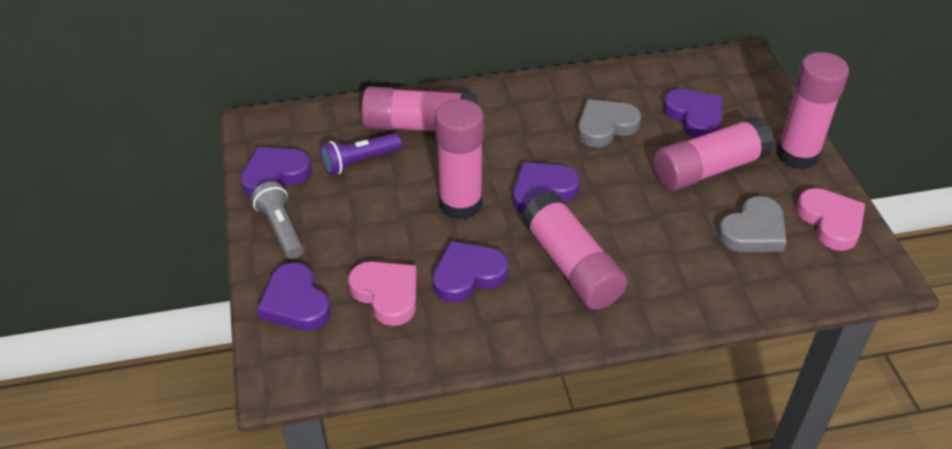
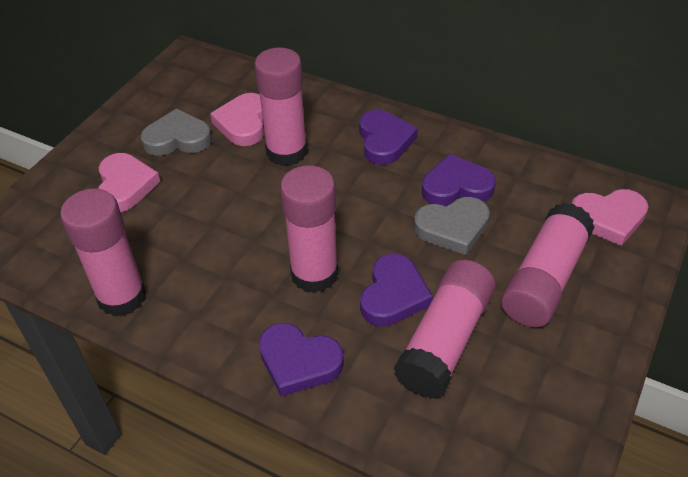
grey flashlight: 1 -> 0
pink heart: 2 -> 3
purple flashlight: 1 -> 0
purple heart: 5 -> 4

